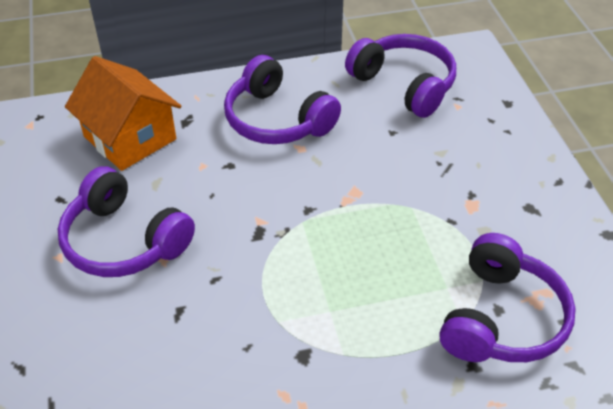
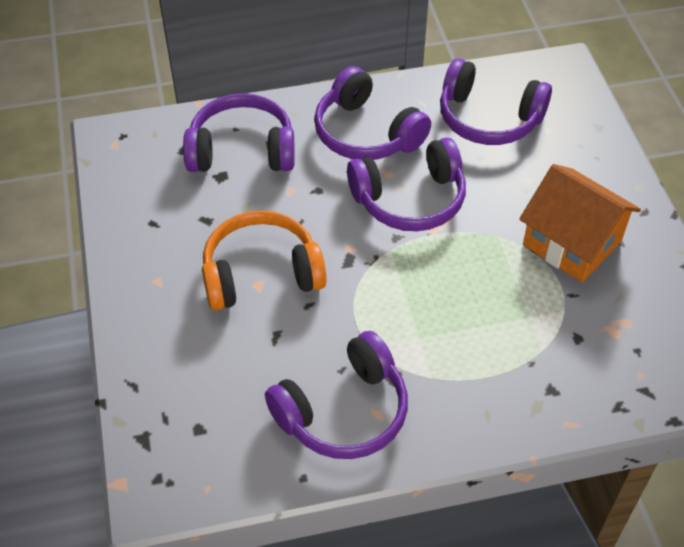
orange headphones: 0 -> 1
purple headphones: 4 -> 5

